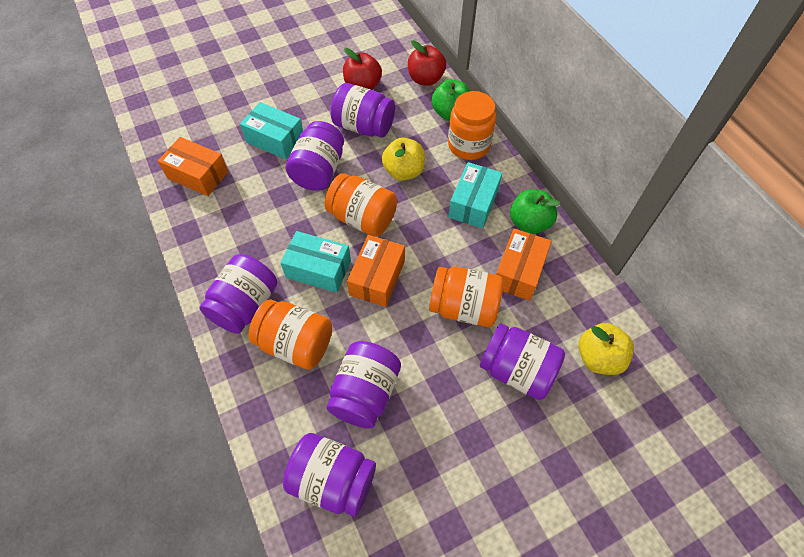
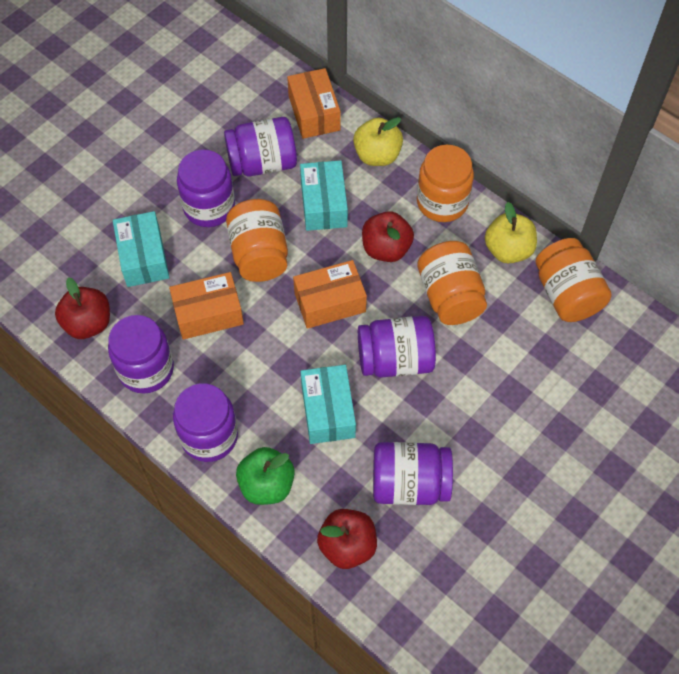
green apple: 2 -> 1
red apple: 2 -> 3

